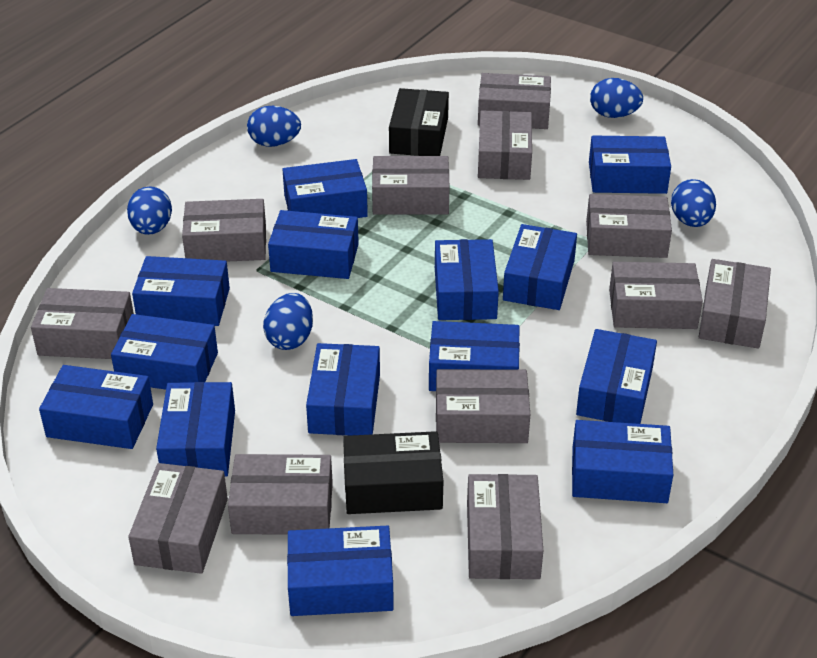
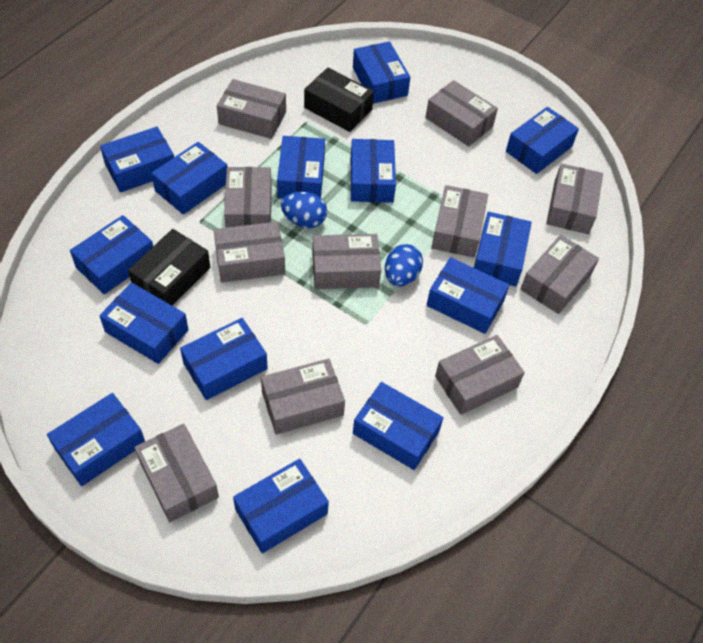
blue egg: 5 -> 2
grey box: 12 -> 11

